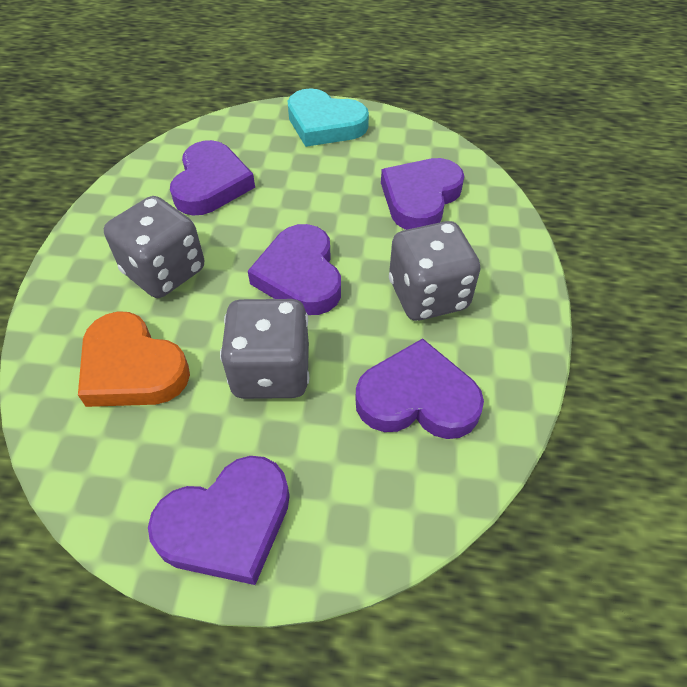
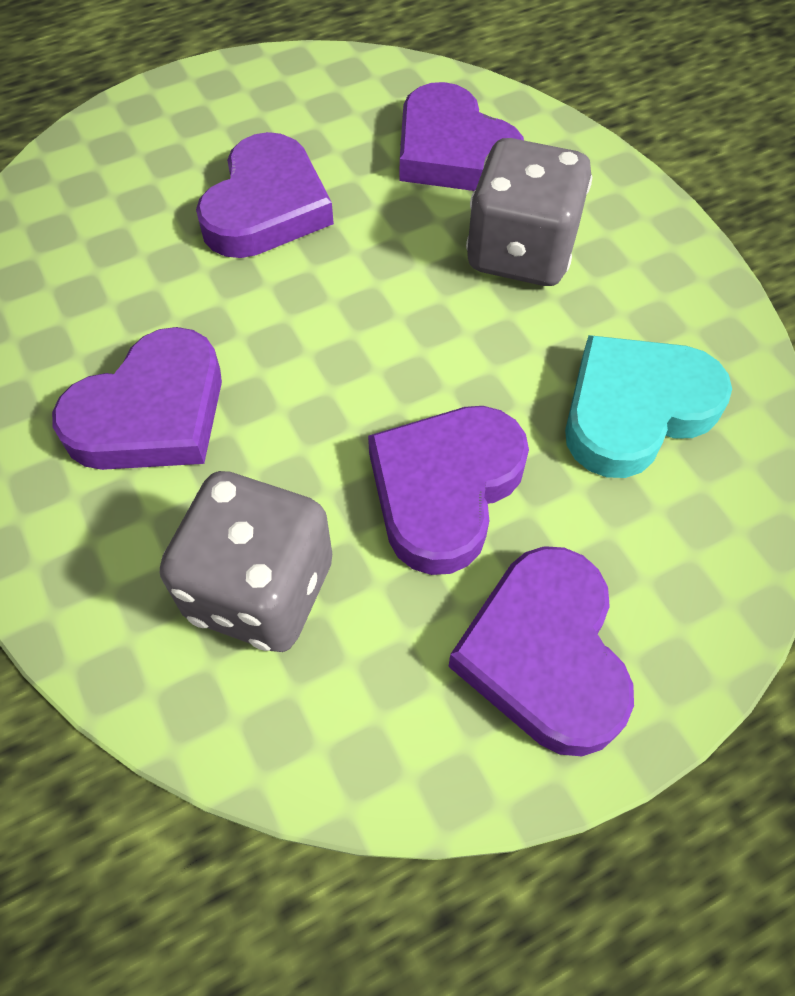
grey dice: 3 -> 2
orange heart: 1 -> 0

